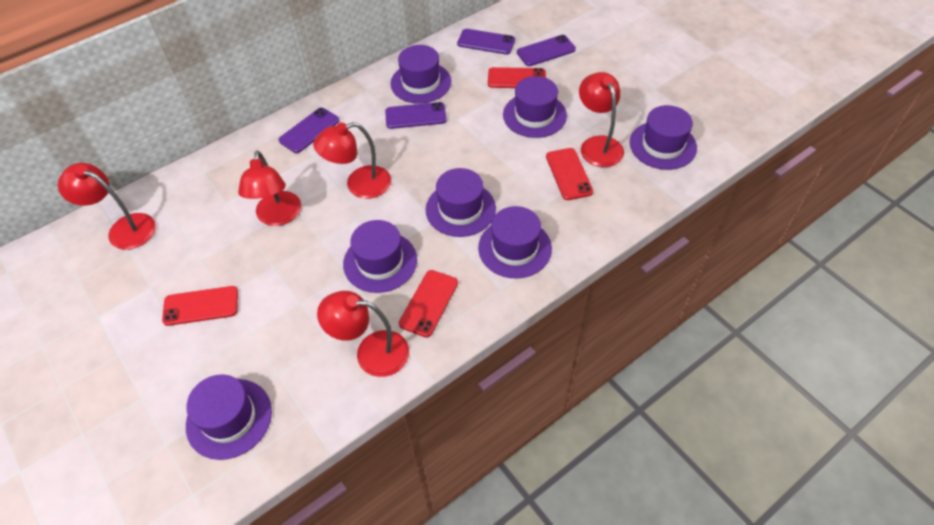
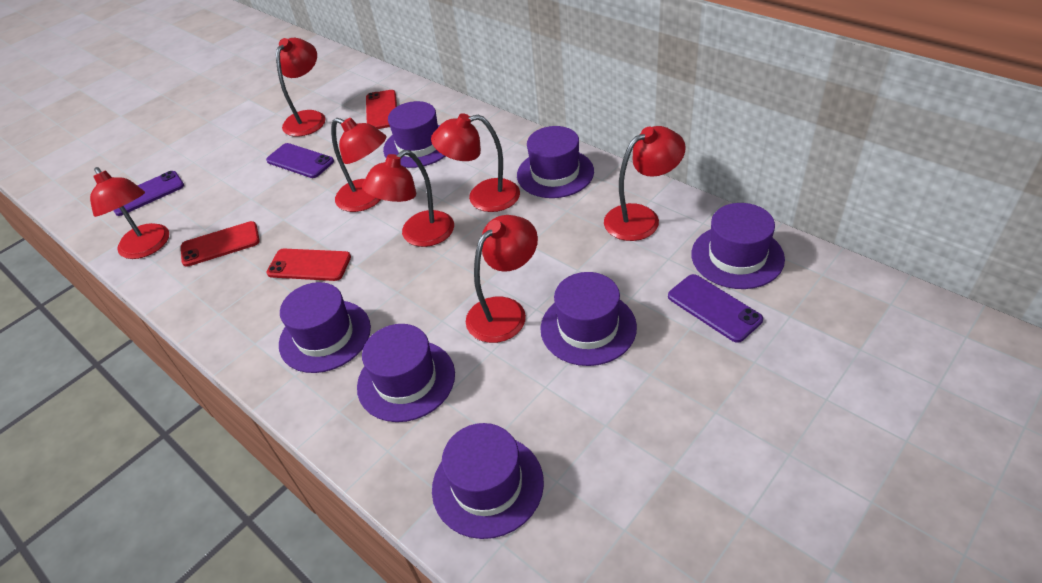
purple phone: 4 -> 3
red lamp: 5 -> 7
red phone: 4 -> 3

